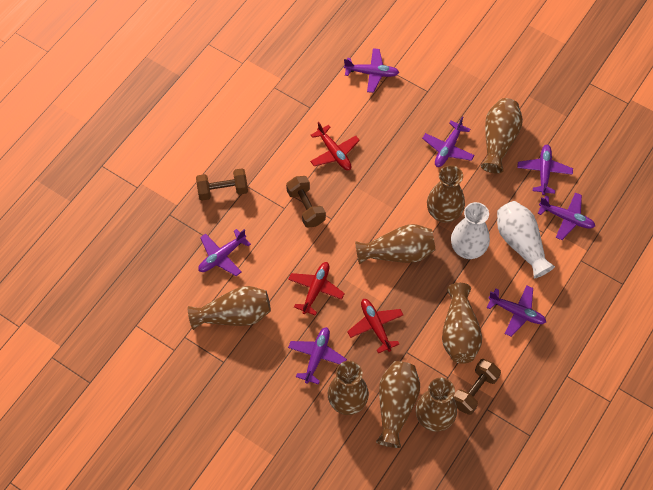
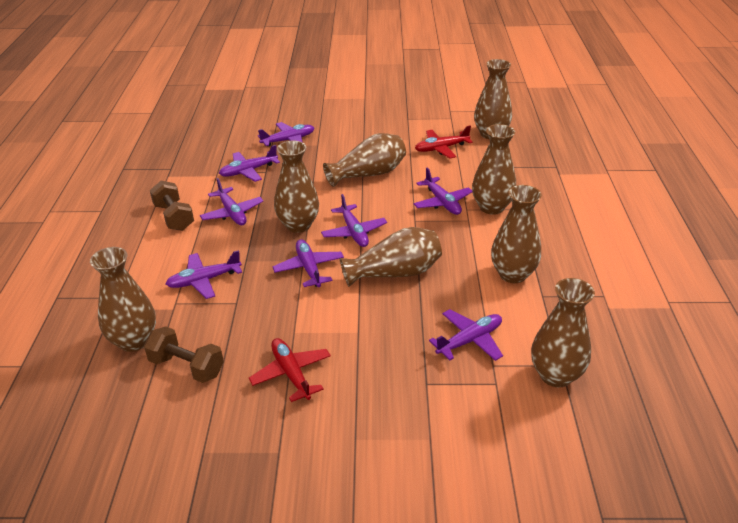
brown dumbbell: 3 -> 2
purple plane: 7 -> 8
red plane: 3 -> 2
white vase: 2 -> 0

